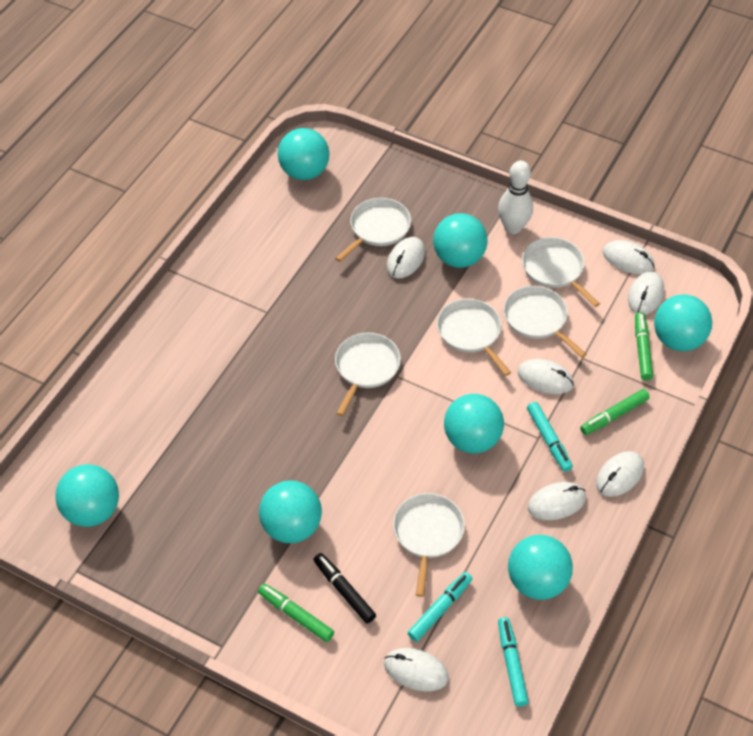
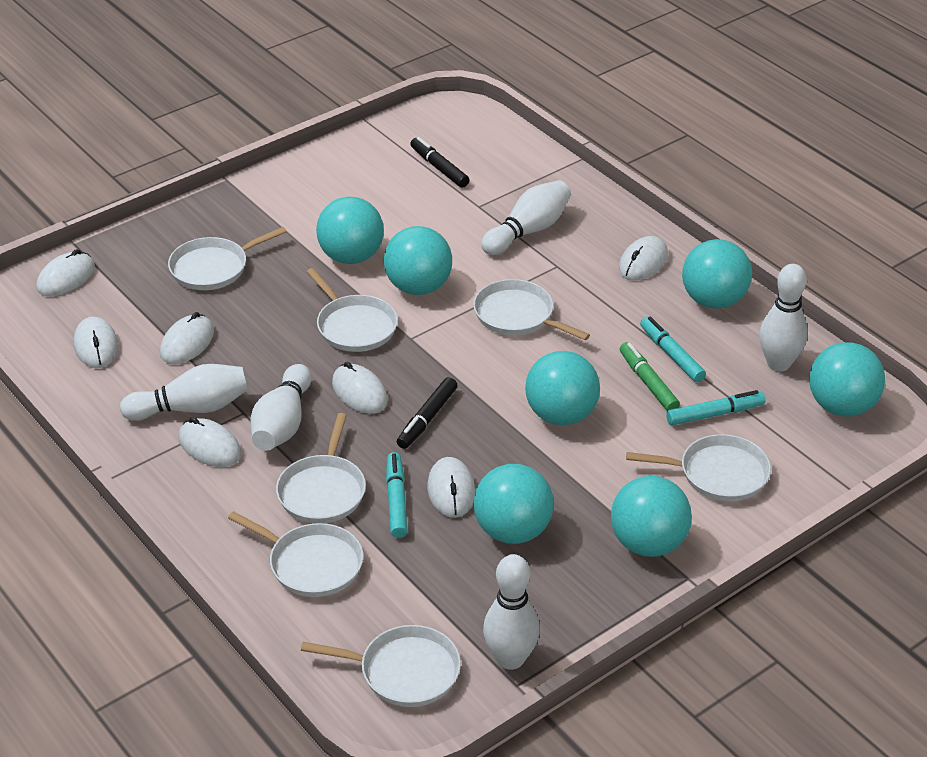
black marker: 1 -> 2
green marker: 3 -> 1
white bowling pin: 1 -> 5
white pan: 6 -> 7

